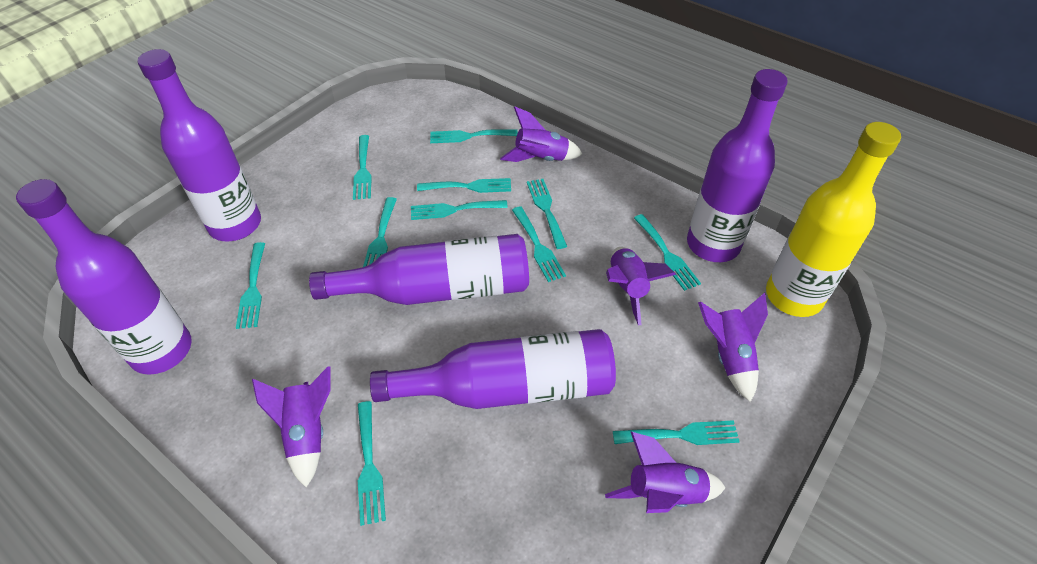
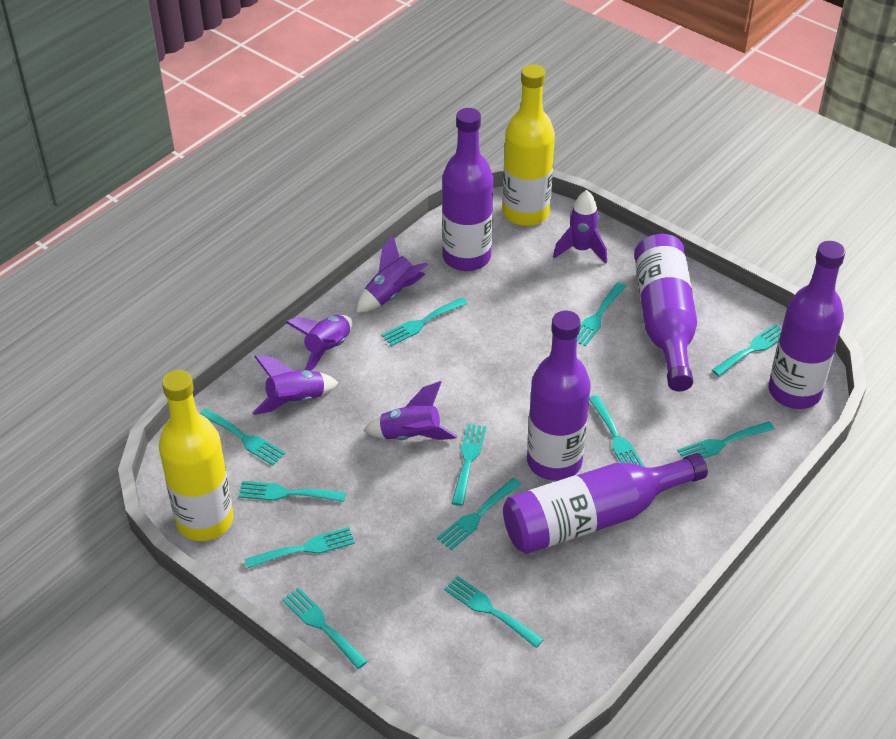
turquoise fork: 11 -> 12
yellow bottle: 1 -> 2

